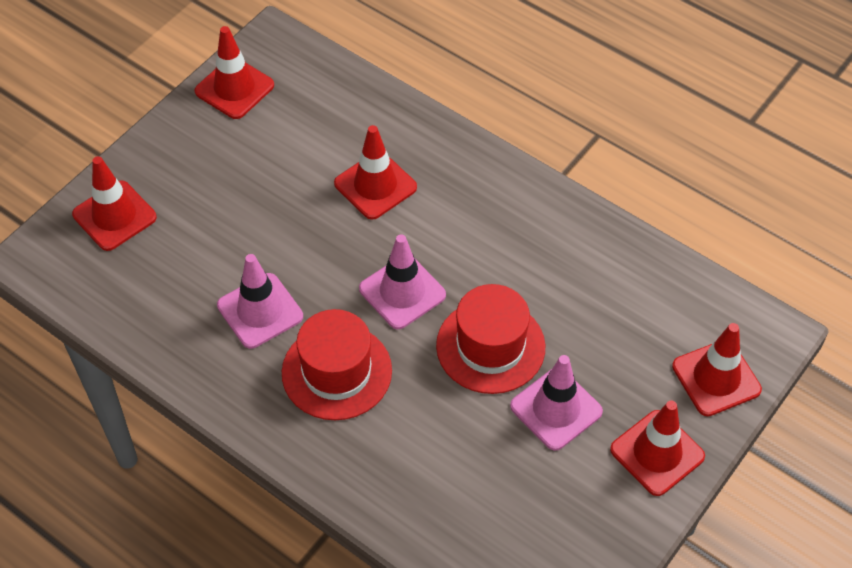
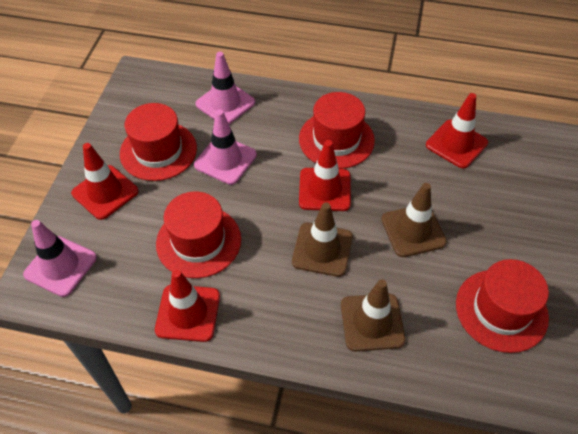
brown traffic cone: 0 -> 3
red hat: 2 -> 4
red traffic cone: 5 -> 4

